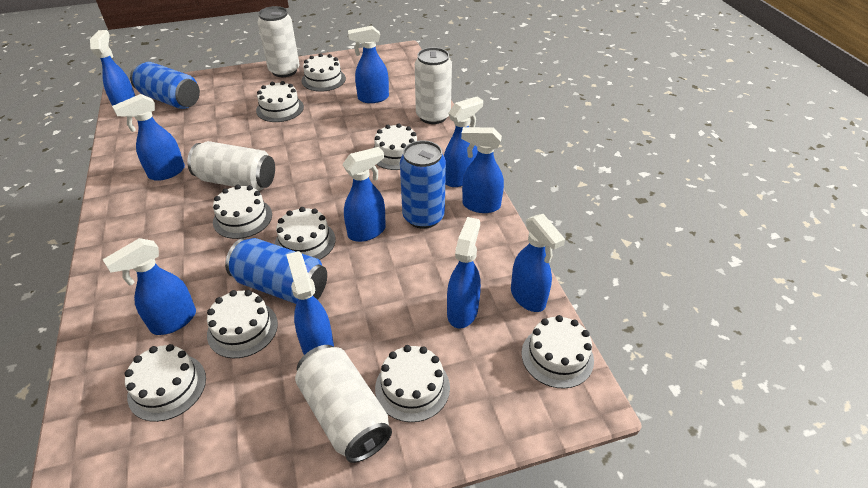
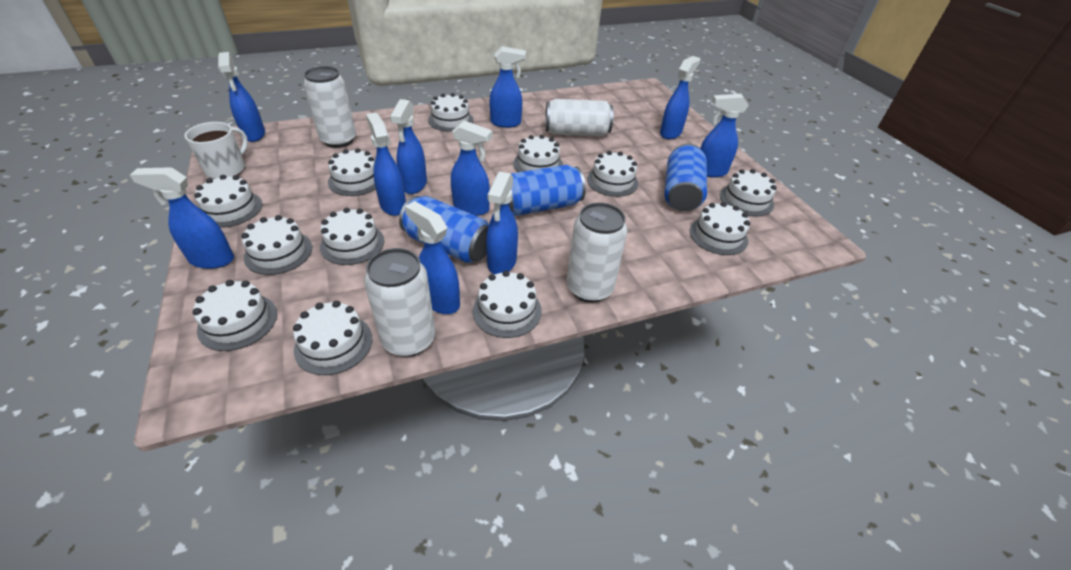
white cake: 9 -> 12
white mug: 0 -> 1

